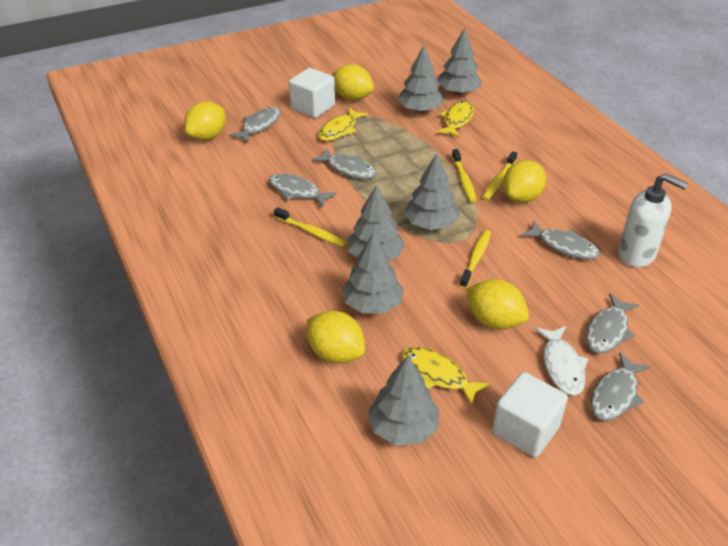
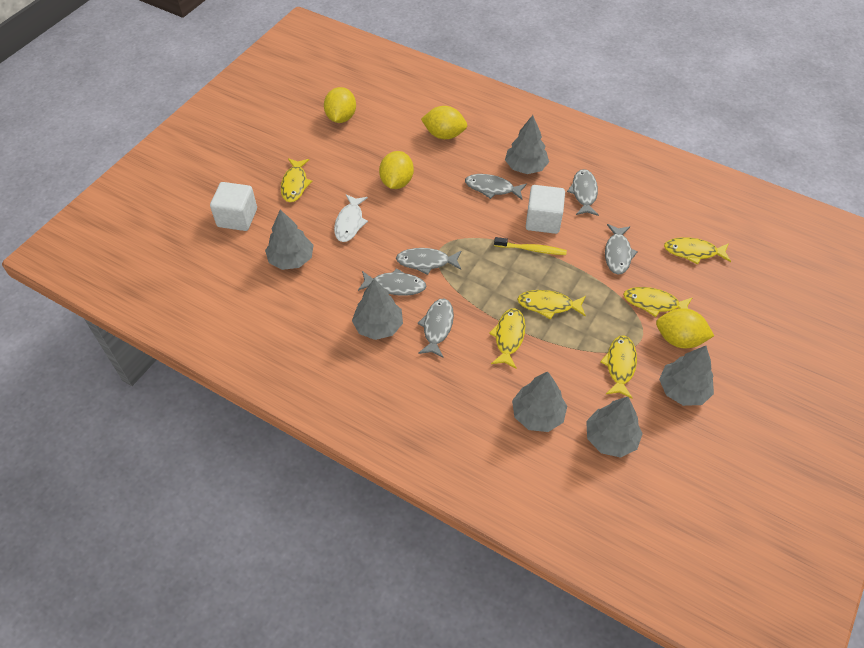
white soap dispenser: 1 -> 0
yellow fish: 3 -> 6
yellow lemon: 5 -> 4
yellow toothbrush: 4 -> 1

